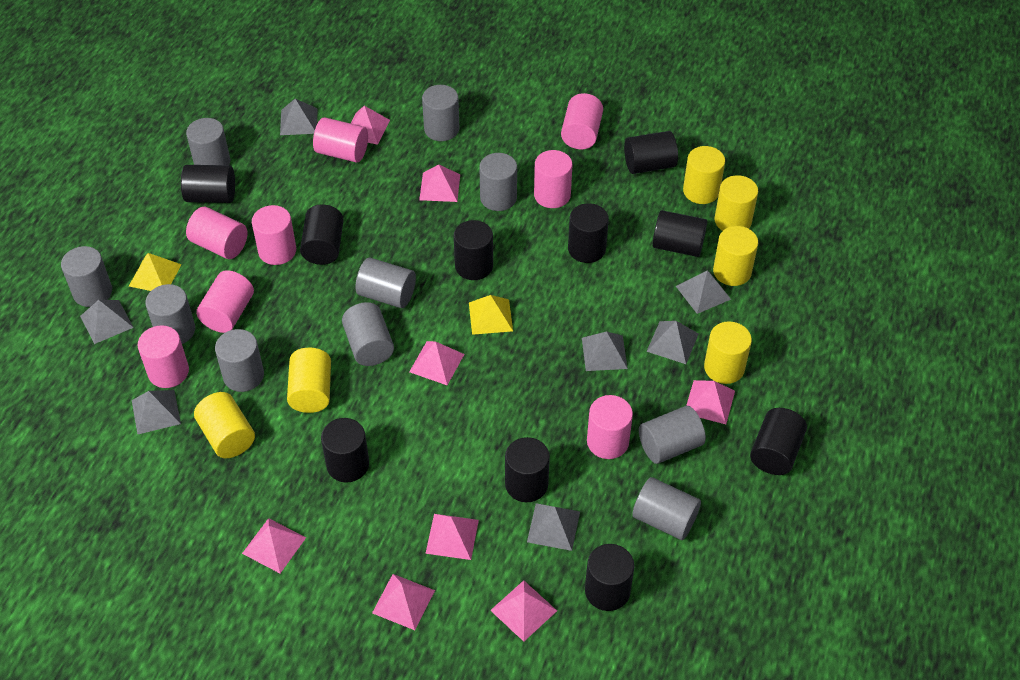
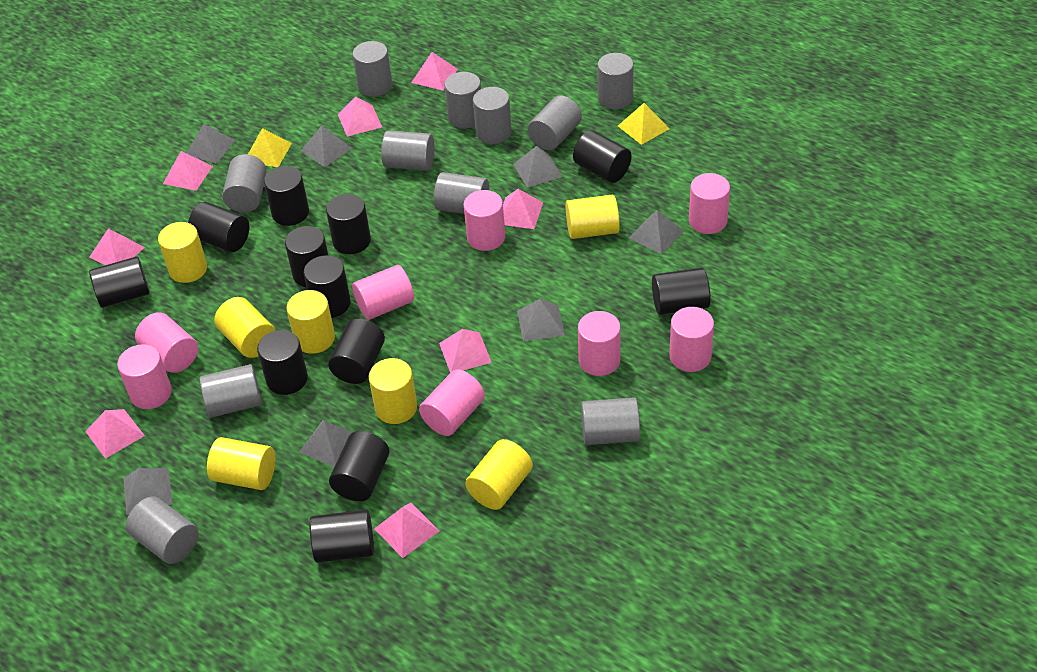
black cylinder: 10 -> 12
grey cylinder: 10 -> 11
yellow cylinder: 6 -> 7

